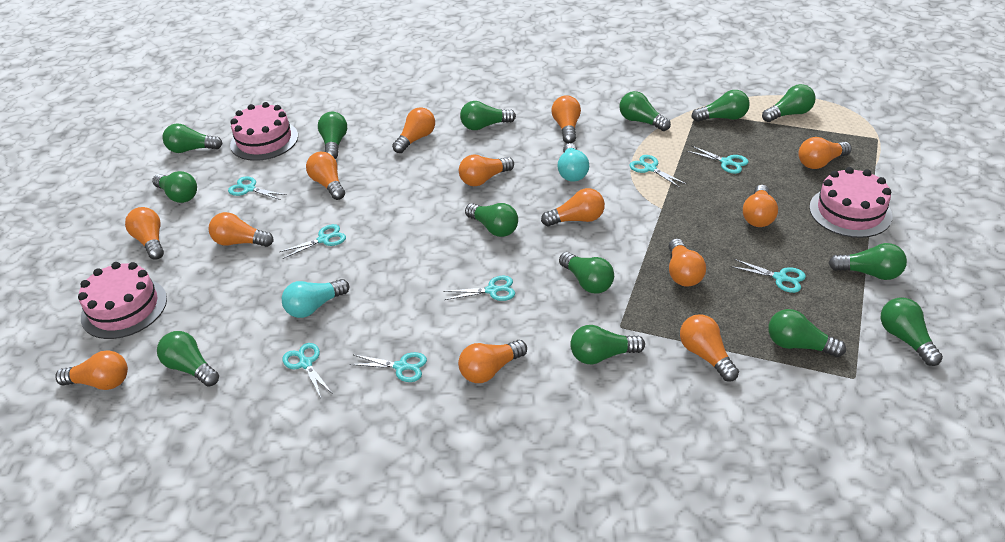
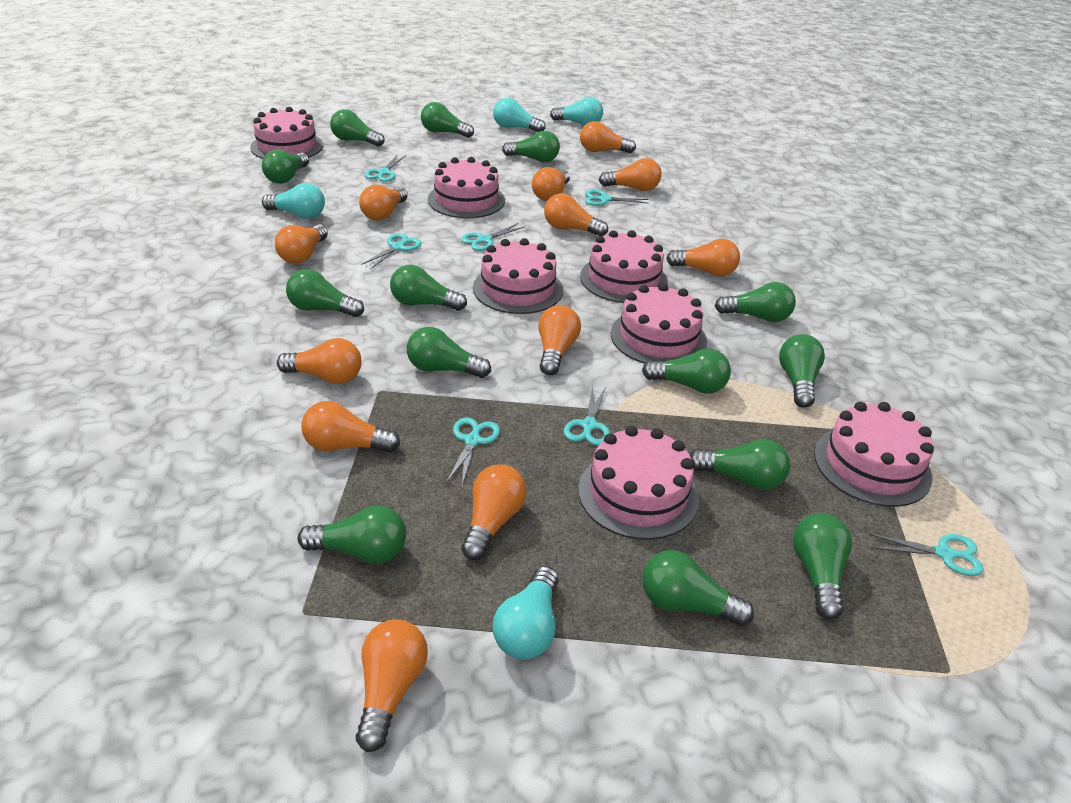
orange light bulb: 13 -> 12
pink cake: 3 -> 7
turquoise light bulb: 2 -> 4
turquoise scissors: 8 -> 7

